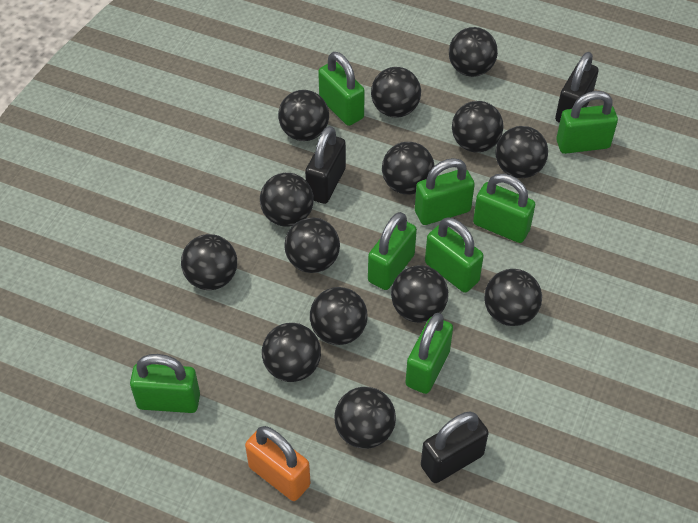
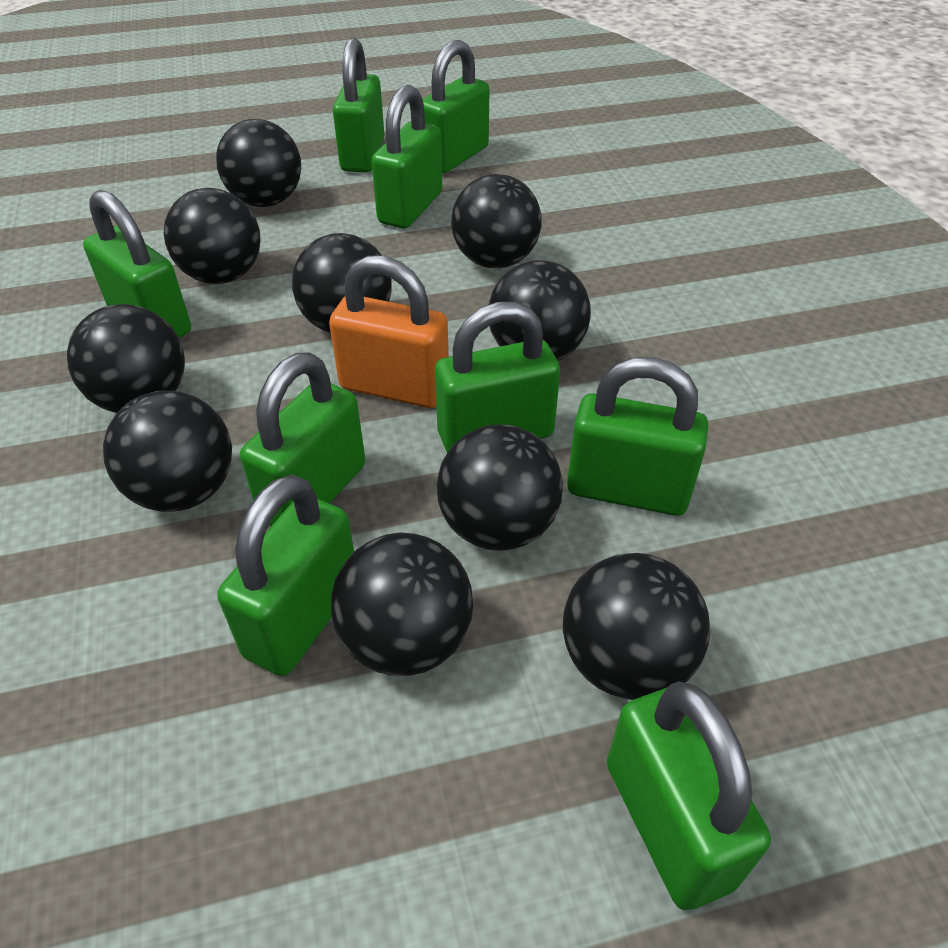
black ball: 14 -> 10
black padlock: 3 -> 0
green padlock: 8 -> 9

